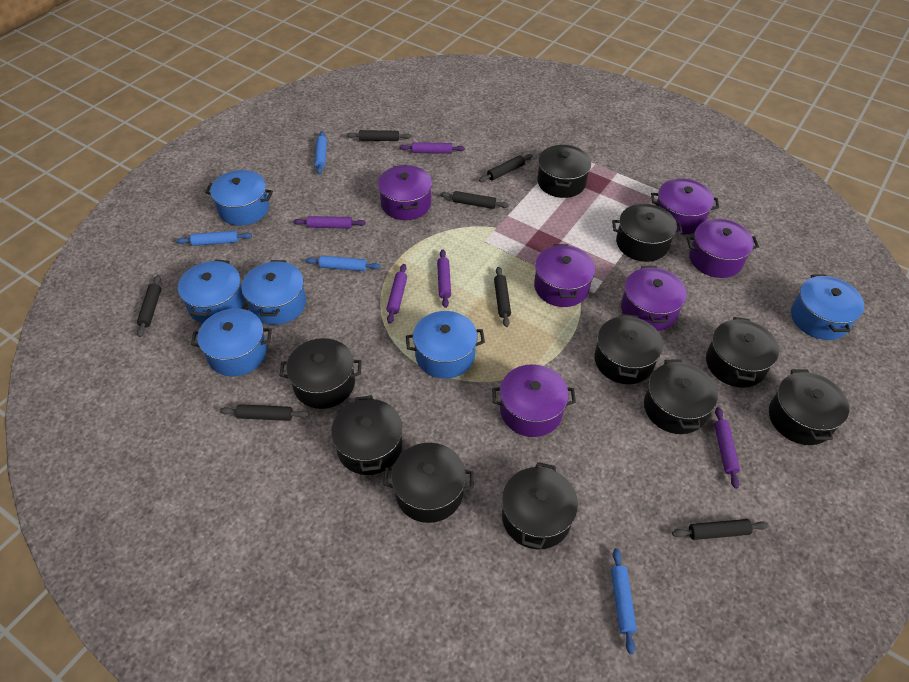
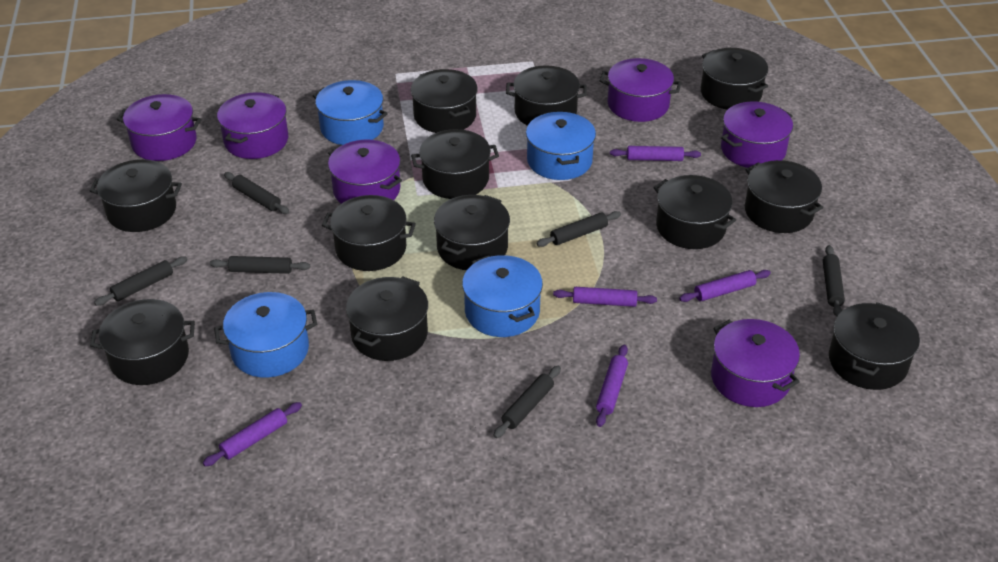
black pot: 10 -> 12
black rolling pin: 7 -> 6
blue pot: 6 -> 4
blue rolling pin: 4 -> 0

